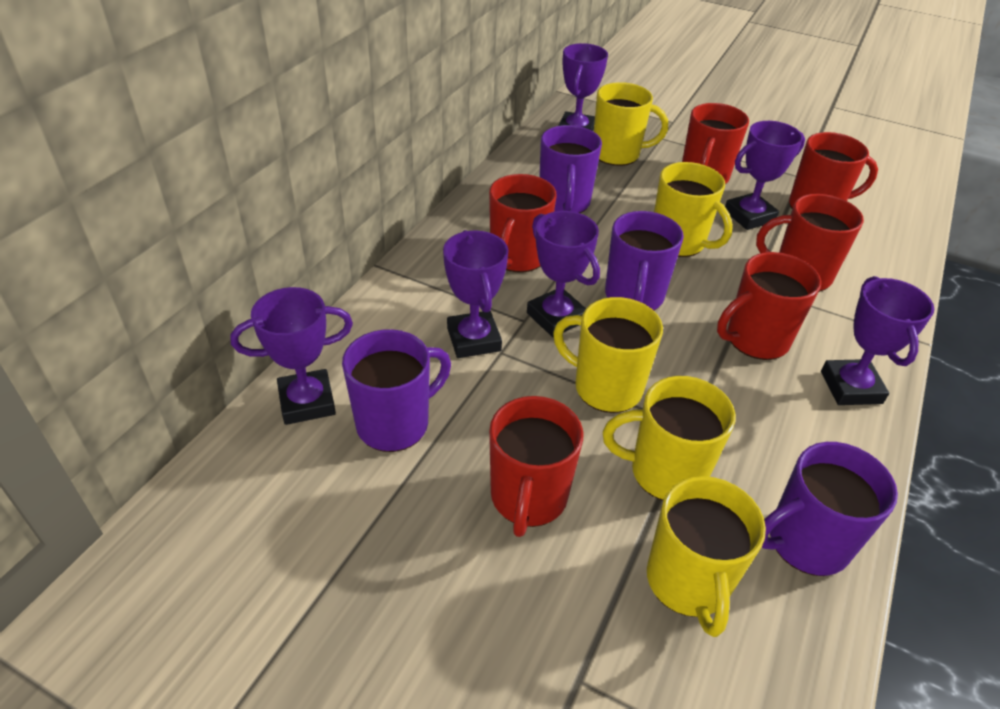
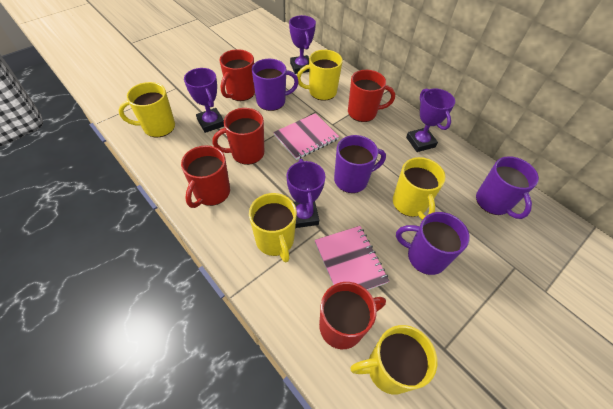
pink notebook: 0 -> 2
purple trophy: 6 -> 4
red mug: 6 -> 5

